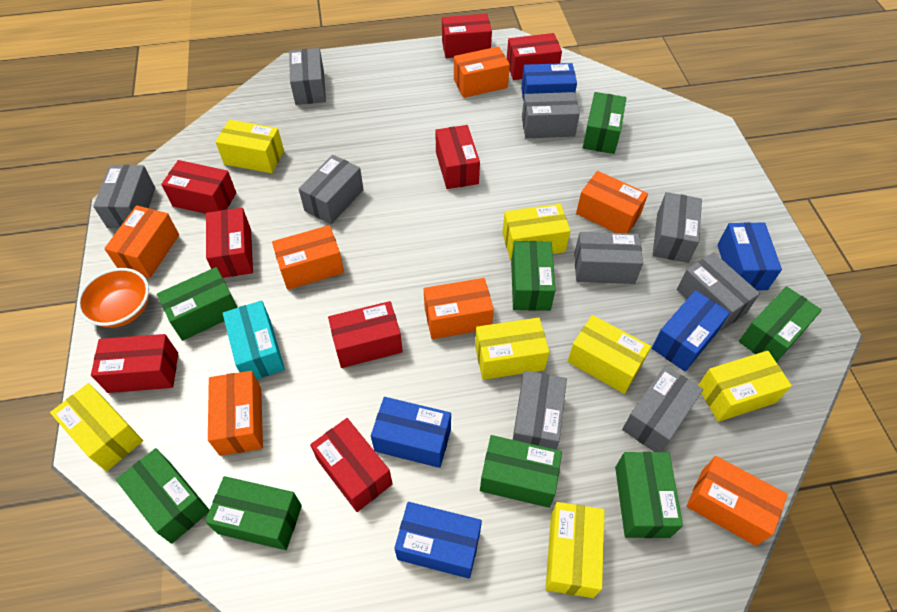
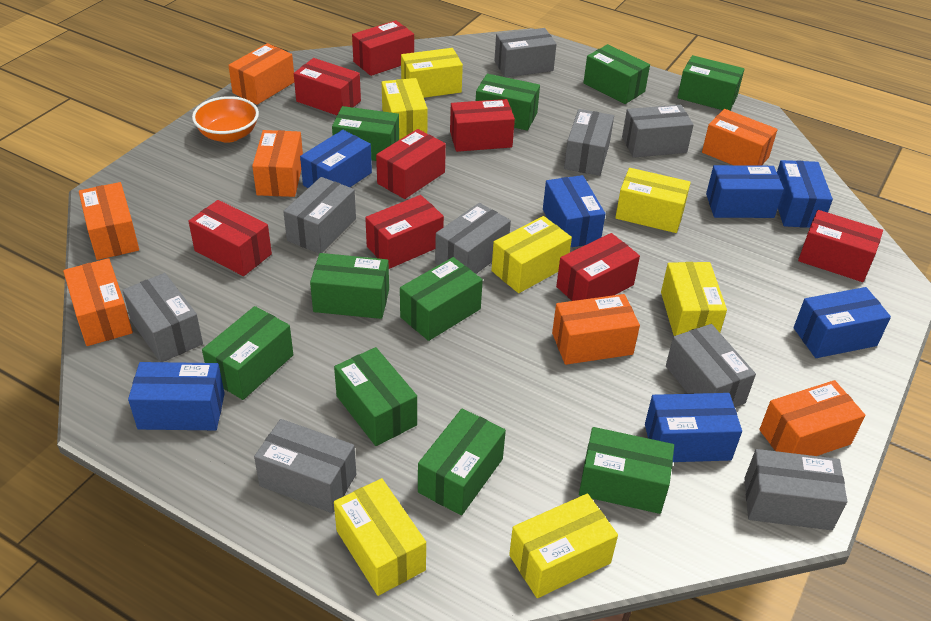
blue box: 5 -> 7
green box: 8 -> 10
turquoise box: 1 -> 0

